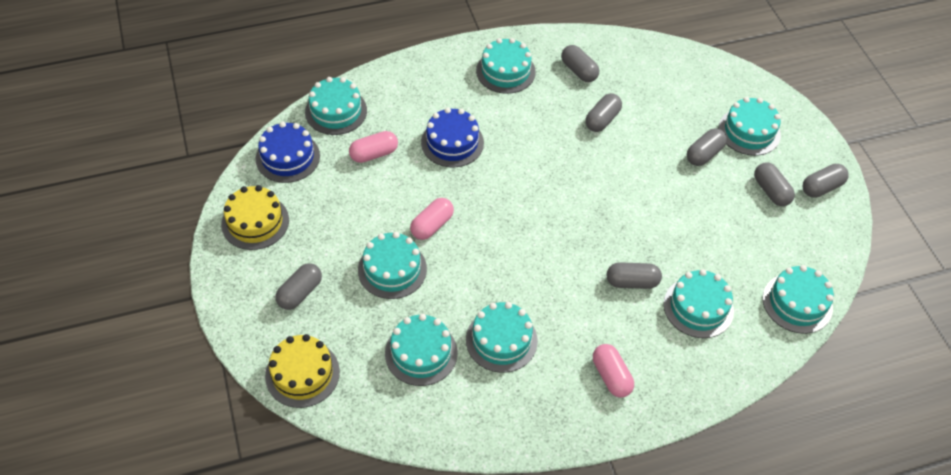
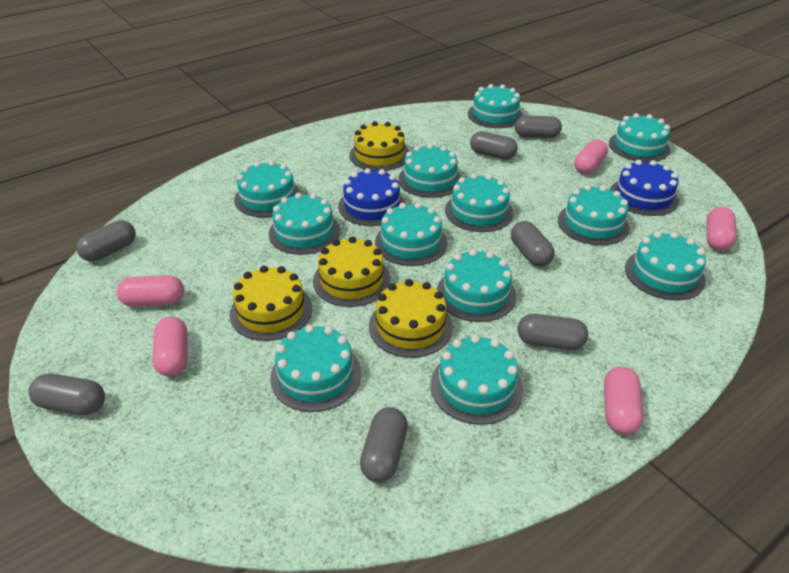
pink capsule: 3 -> 5
turquoise cake: 8 -> 12
yellow cake: 2 -> 4

